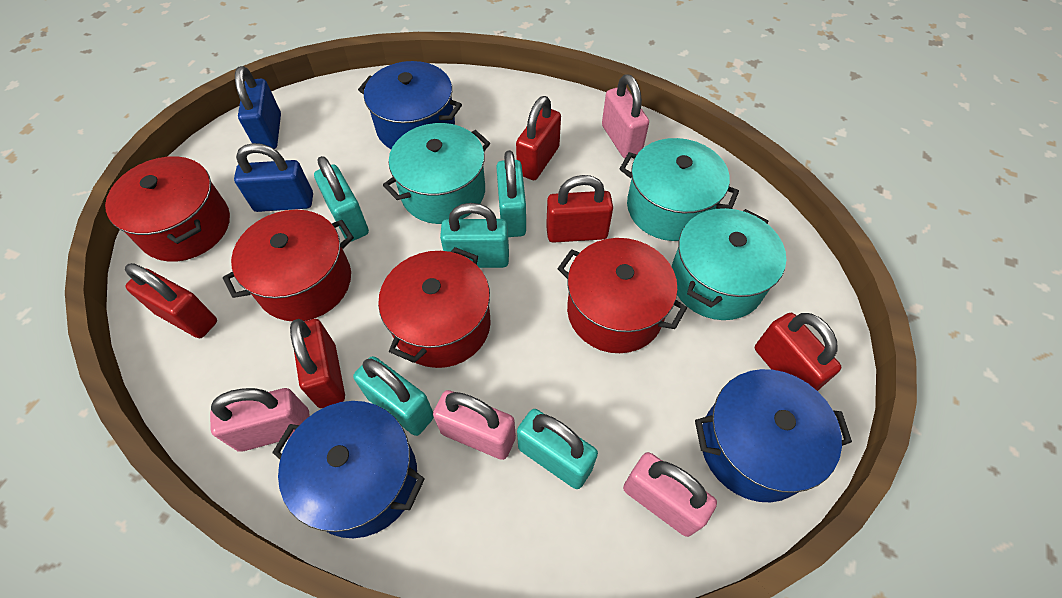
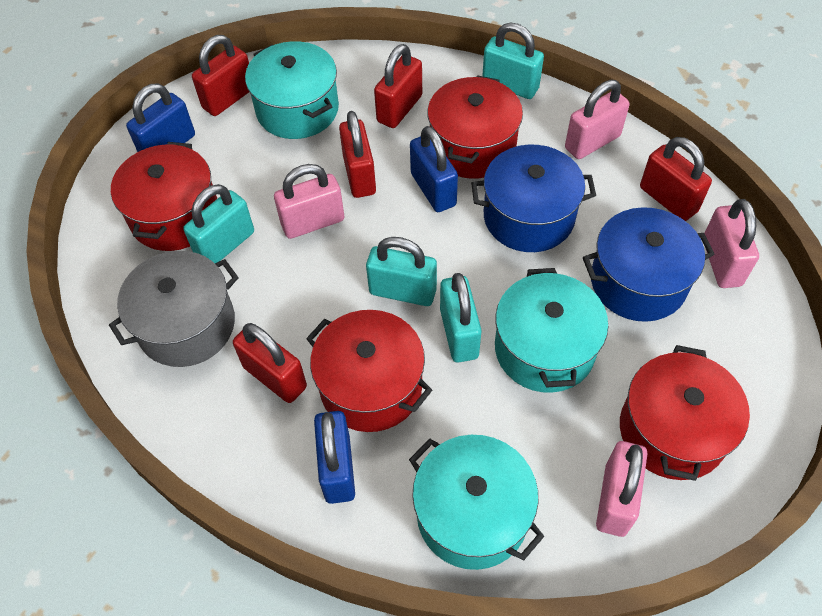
blue padlock: 2 -> 3
blue pot: 3 -> 2
grey pot: 0 -> 1
turquoise padlock: 5 -> 4

